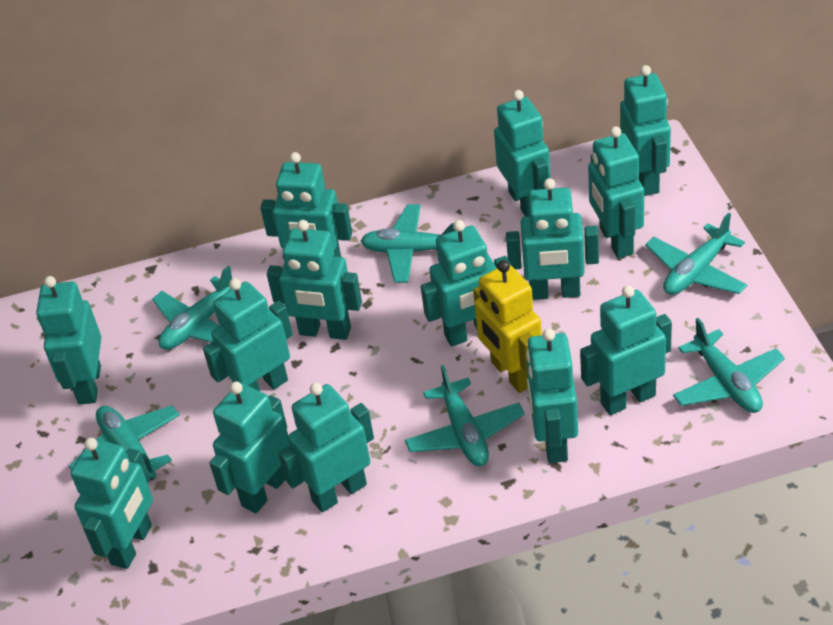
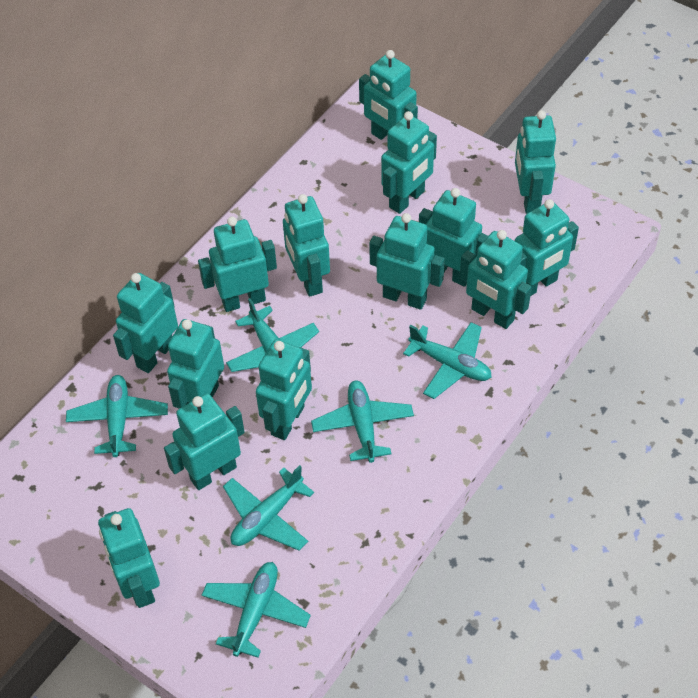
yellow robot: 1 -> 0

